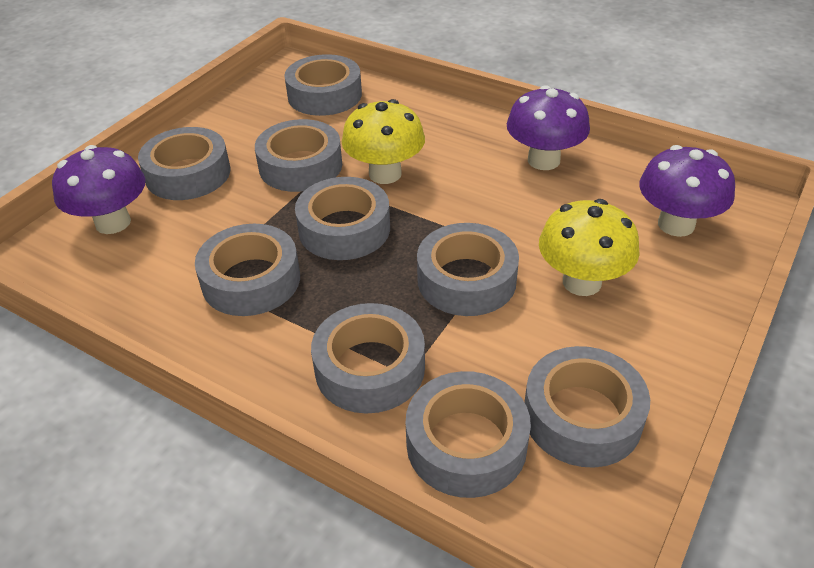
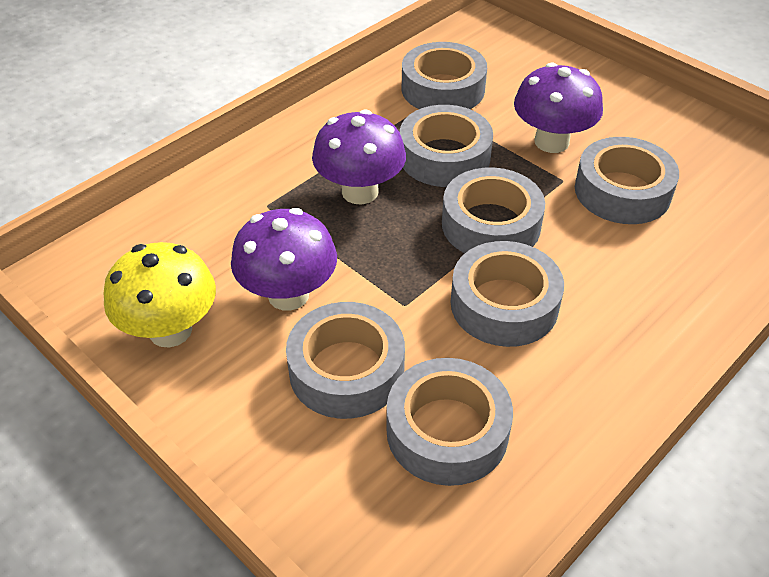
grey tape: 9 -> 7
yellow mushroom: 2 -> 1

